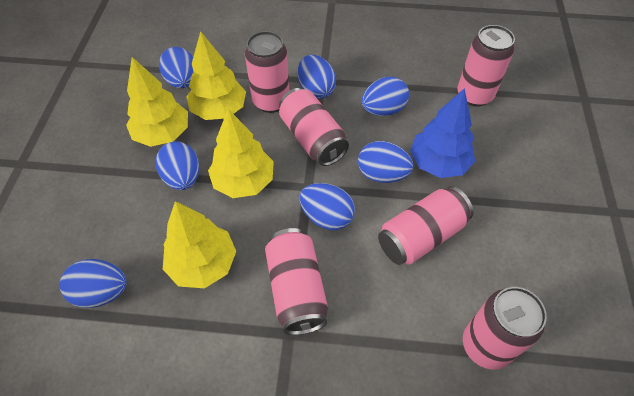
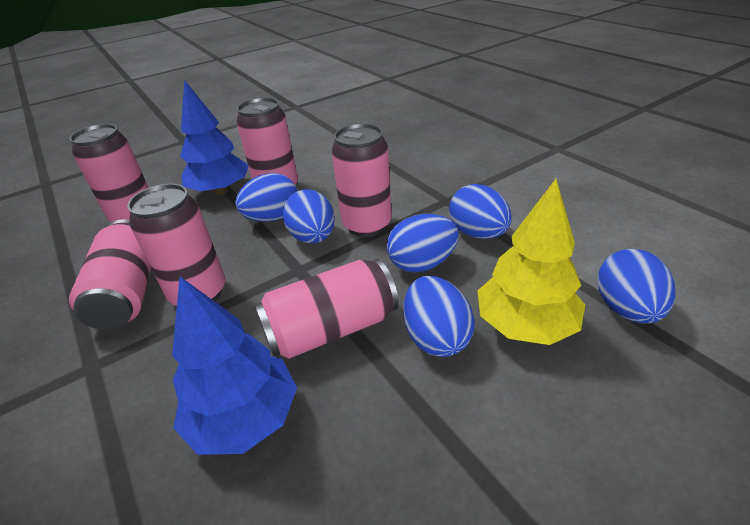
blue egg: 7 -> 6
blue tree: 1 -> 2
yellow tree: 4 -> 1

